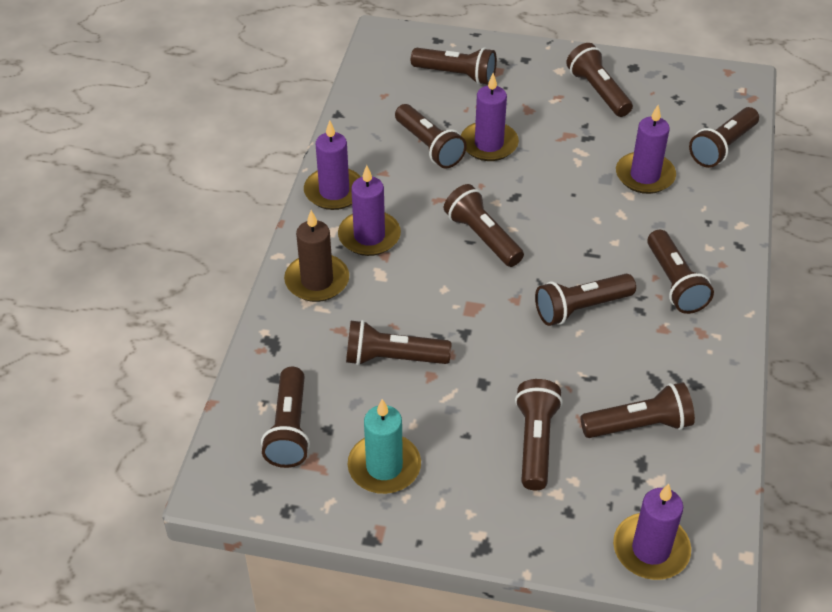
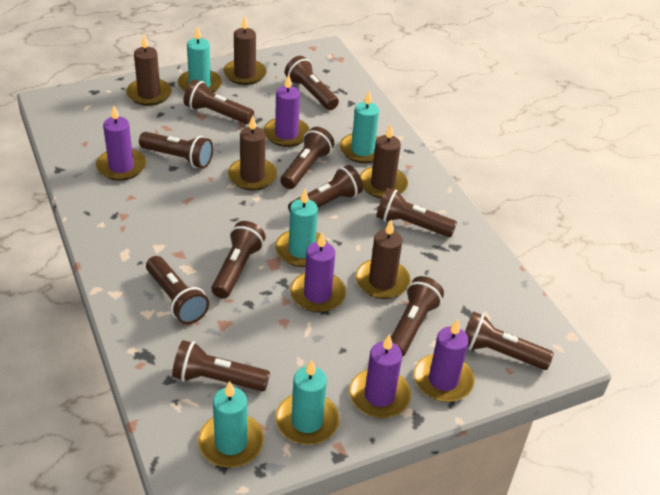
brown candle: 1 -> 5
turquoise candle: 1 -> 5

